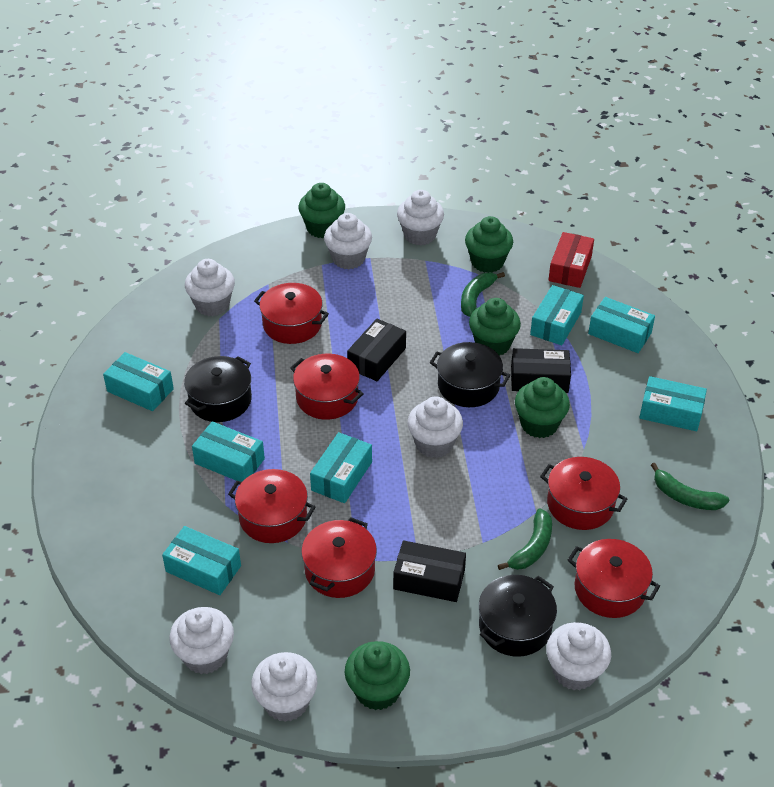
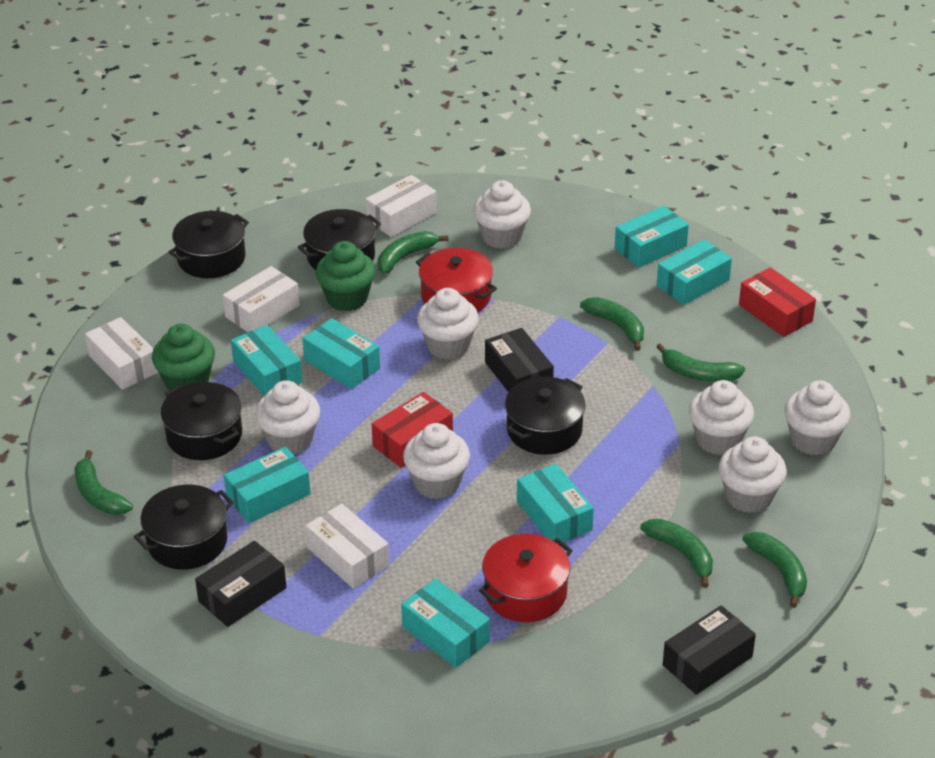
black pot: 3 -> 5
green banana: 3 -> 6
green cupcake: 5 -> 2
red box: 1 -> 2
red pot: 6 -> 2
white box: 0 -> 4

